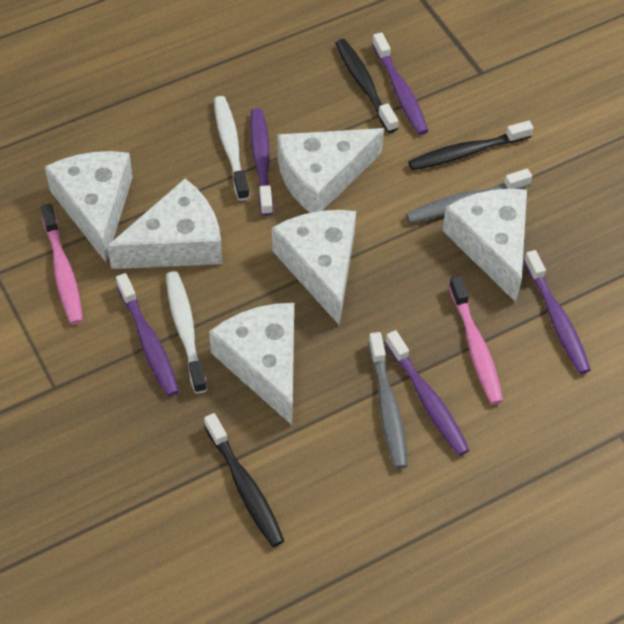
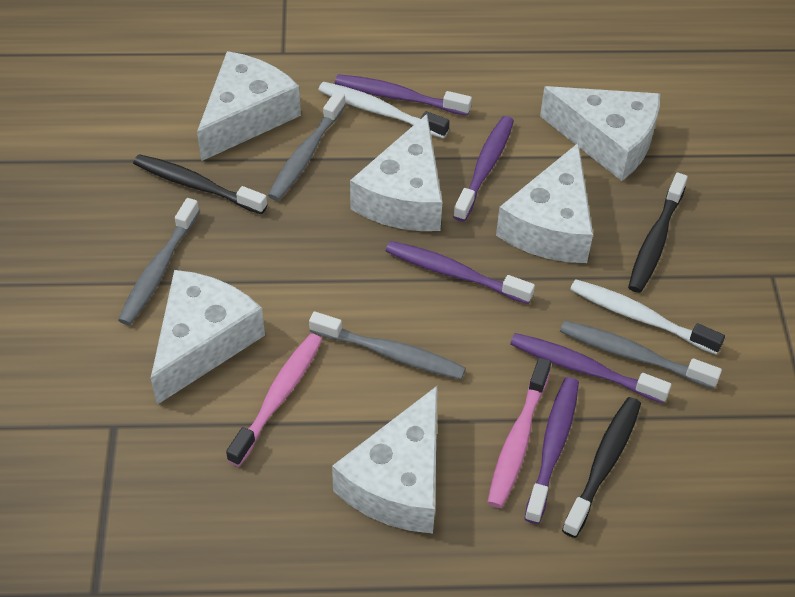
grey toothbrush: 2 -> 4

